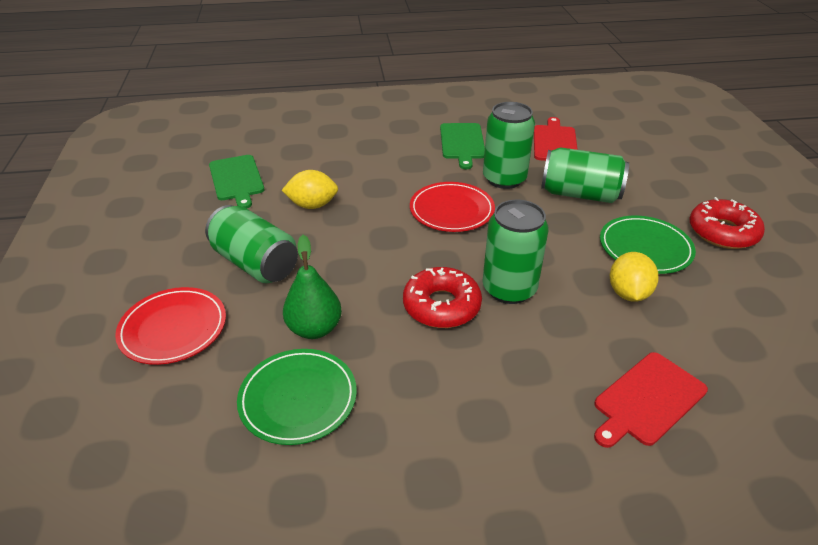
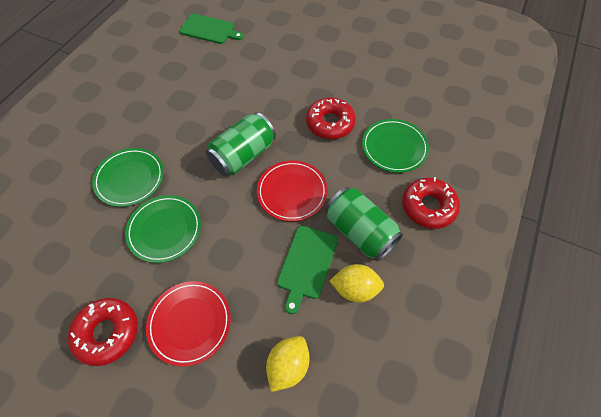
green can: 4 -> 2
green pear: 1 -> 0
green plate: 2 -> 3
red cutting board: 2 -> 0
red donut: 2 -> 3

